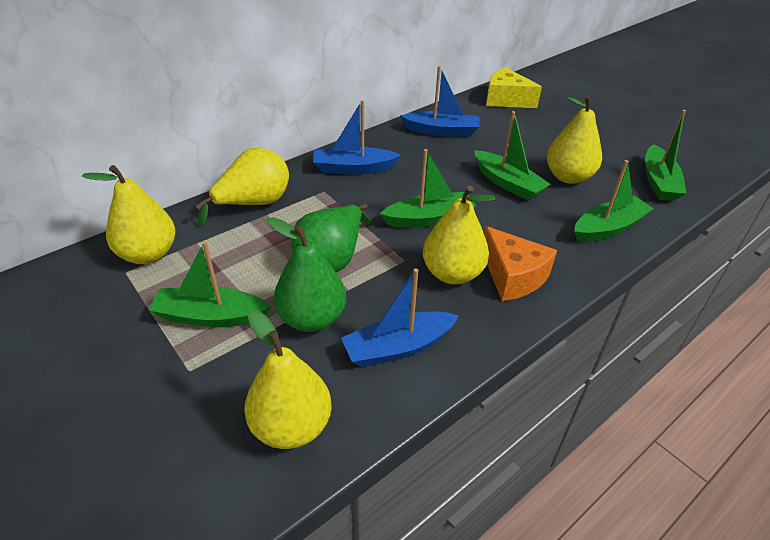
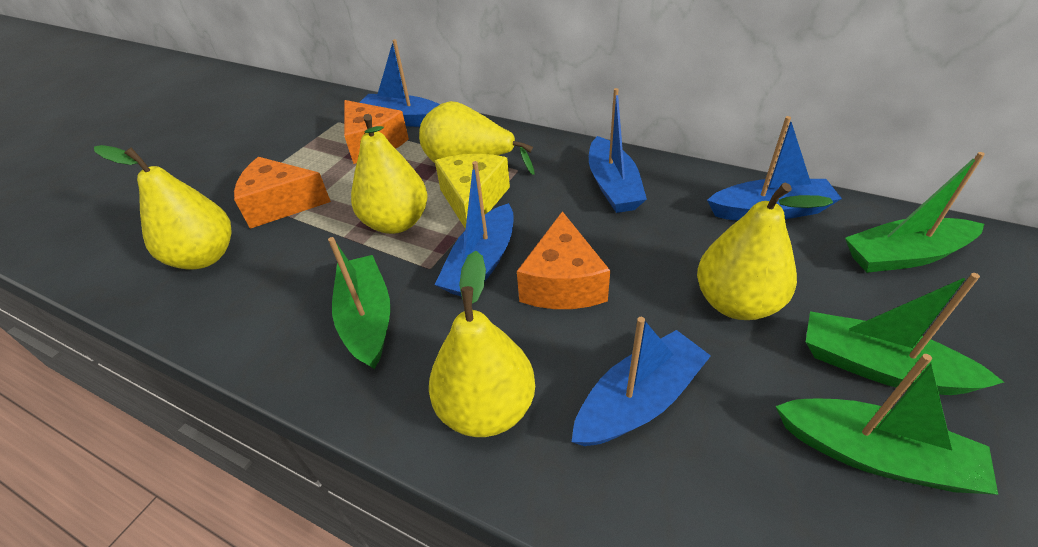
blue boat: 3 -> 5
green boat: 5 -> 4
green pear: 2 -> 0
orange cheese: 1 -> 3

